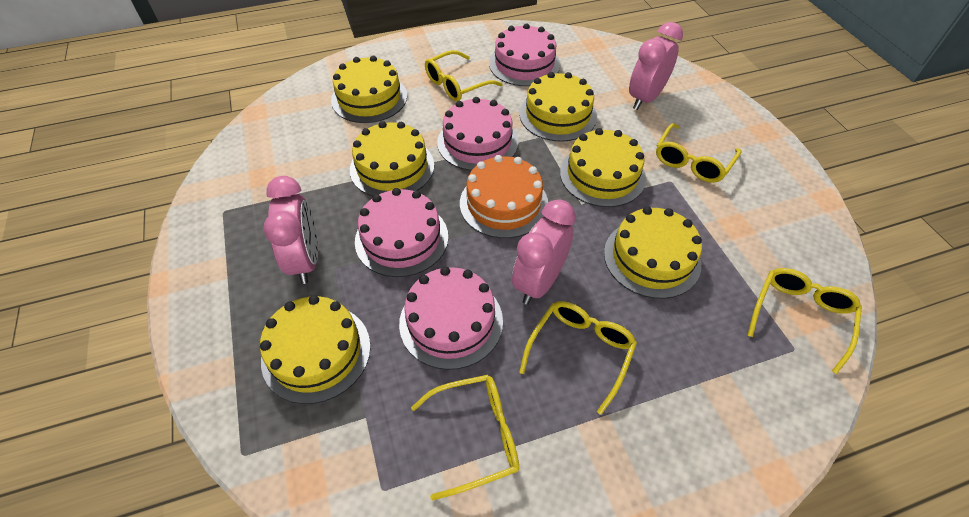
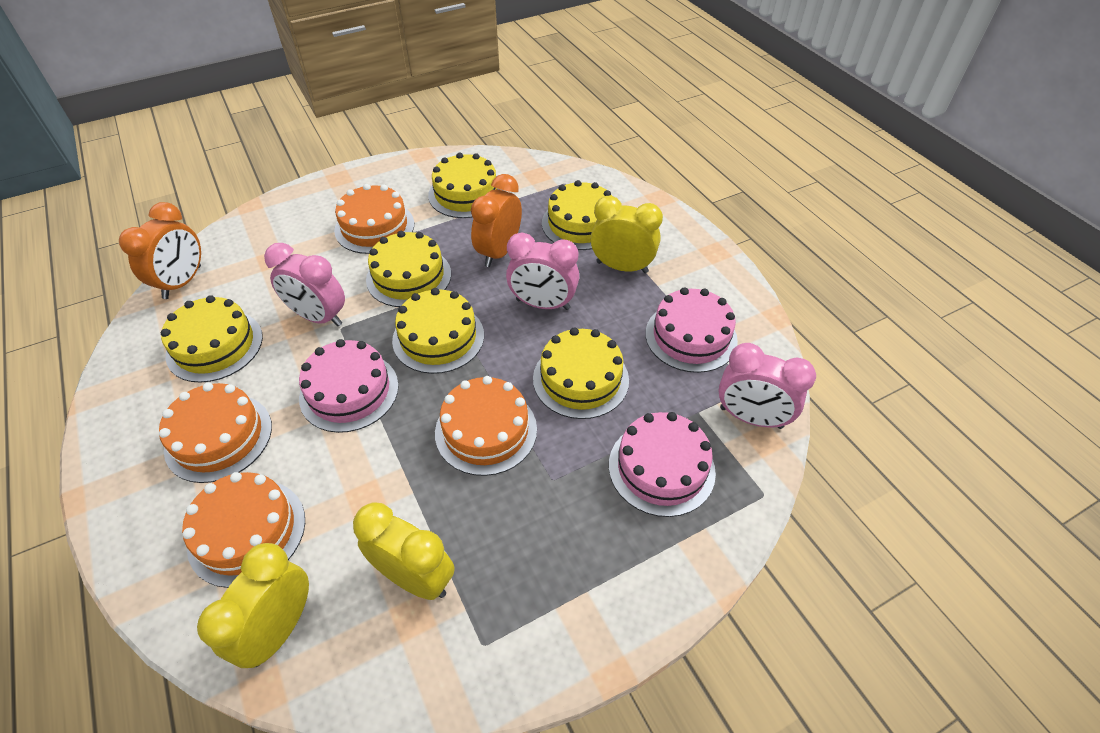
orange cake: 1 -> 4
orange clock: 0 -> 2
pink cake: 4 -> 3
yellow clock: 0 -> 3
yellow glasses: 5 -> 0

